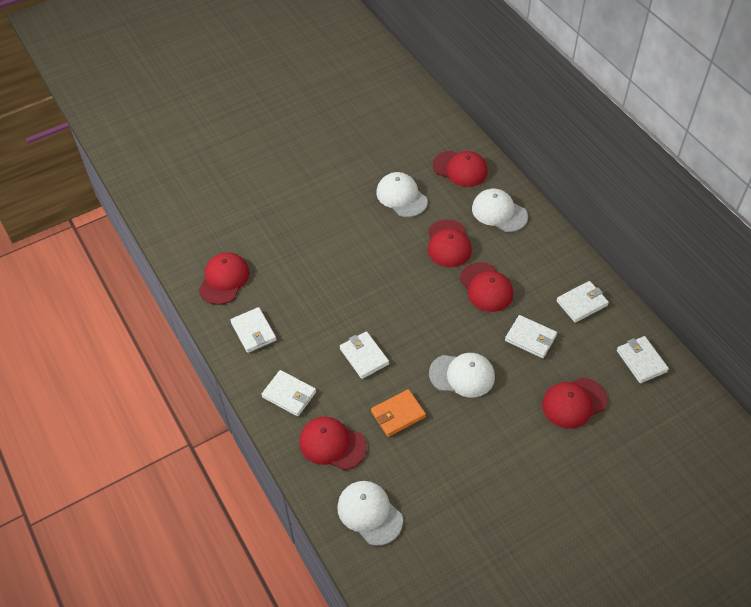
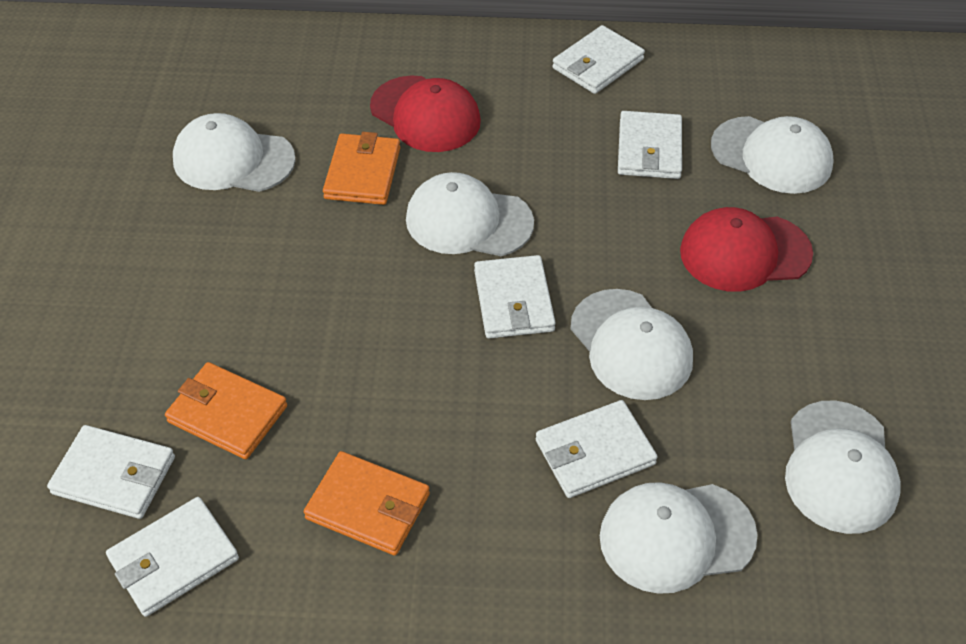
orange wallet: 1 -> 3
red cap: 6 -> 2
white cap: 4 -> 6

